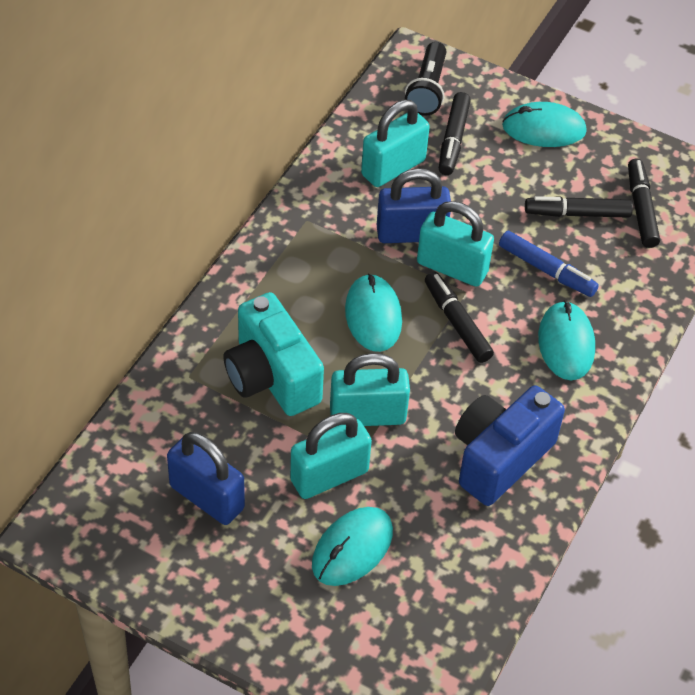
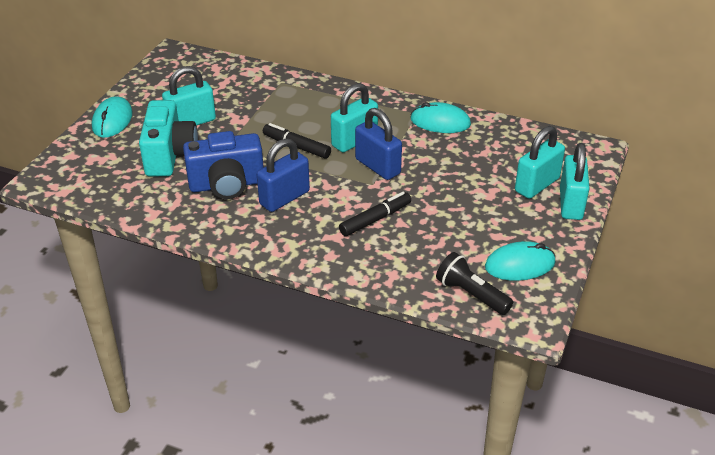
black marker: 4 -> 2
blue marker: 1 -> 0
turquoise mouse: 4 -> 3

